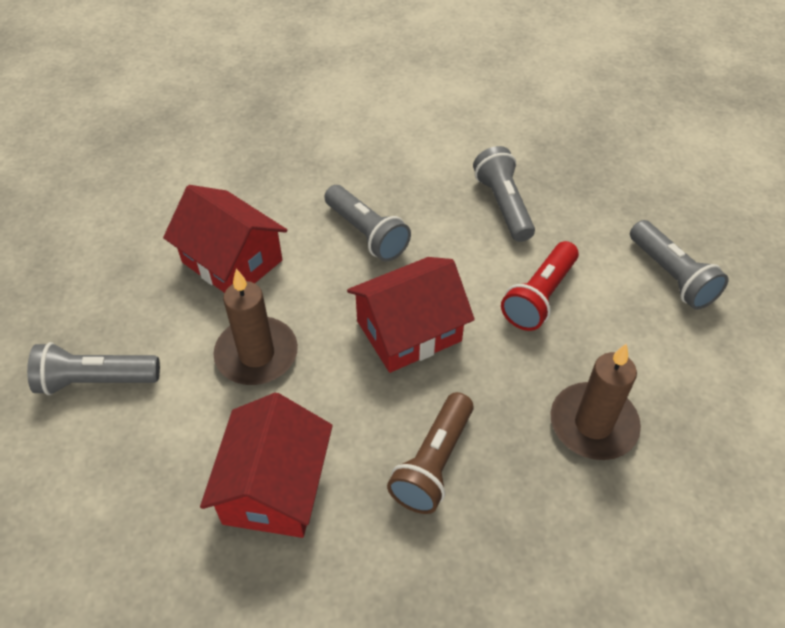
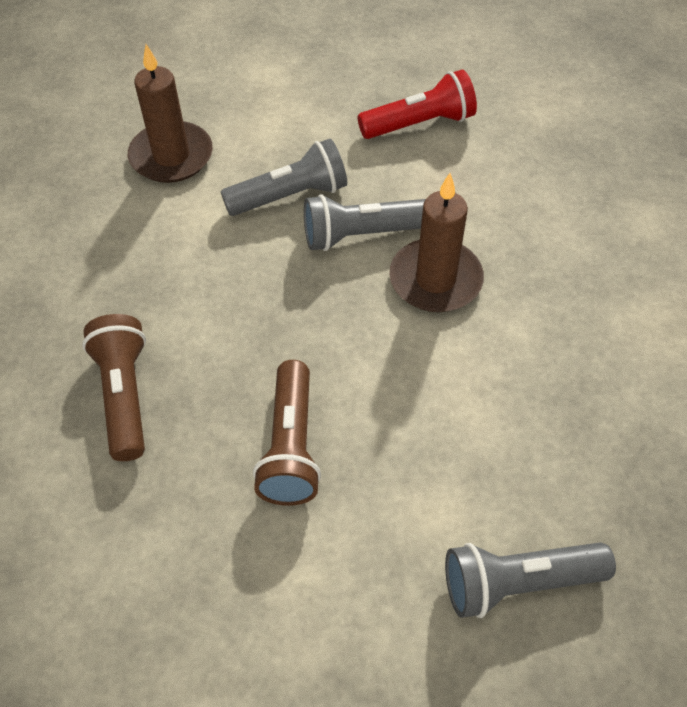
brown flashlight: 1 -> 2
grey flashlight: 4 -> 3
red house: 3 -> 0

